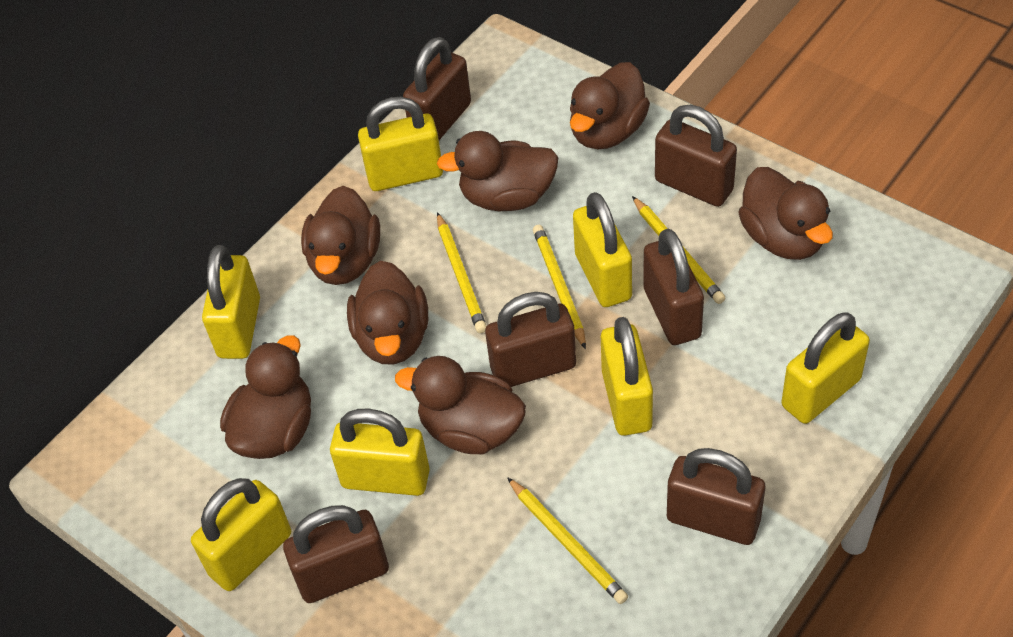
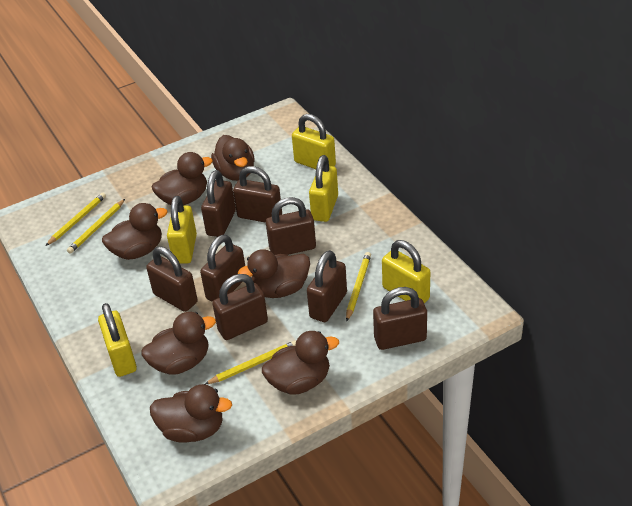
brown padlock: 6 -> 8
yellow padlock: 7 -> 5

